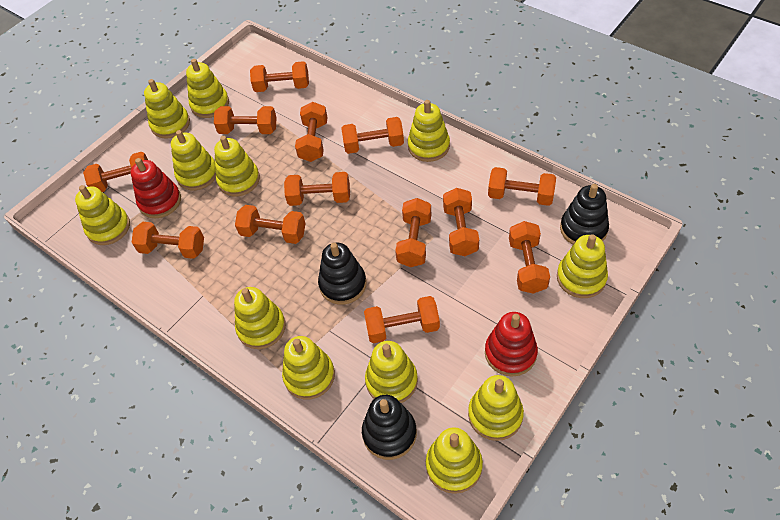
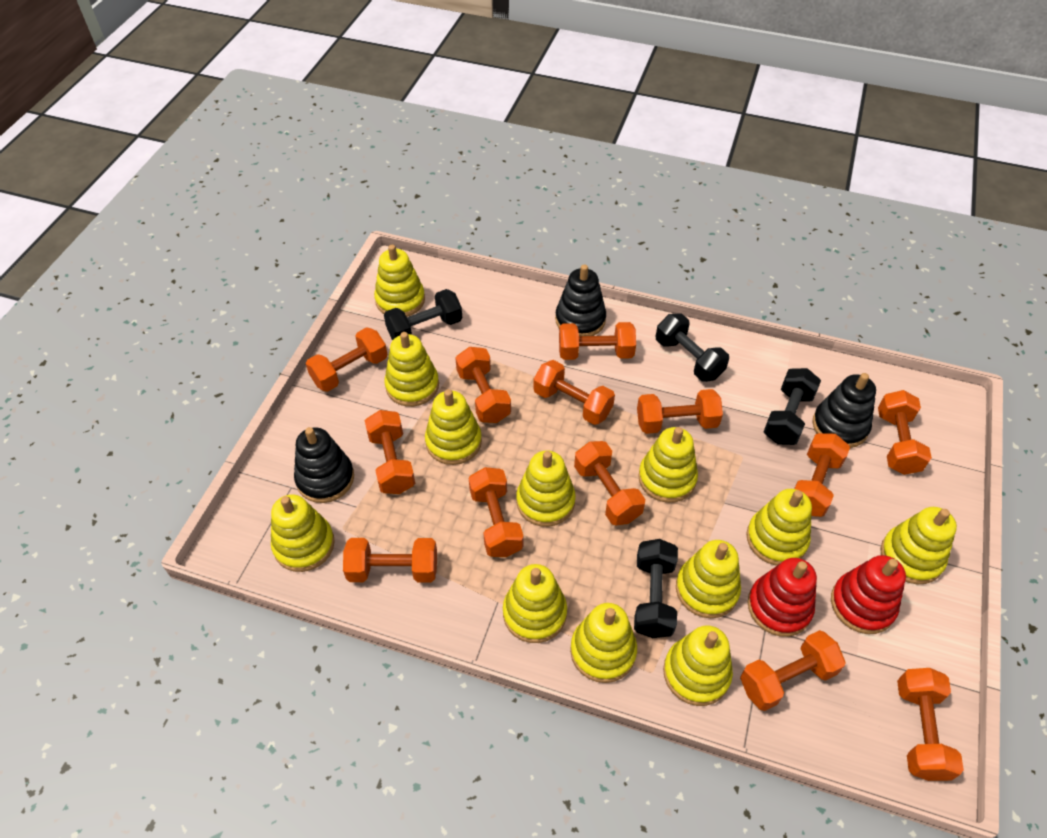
black dumbbell: 0 -> 4

